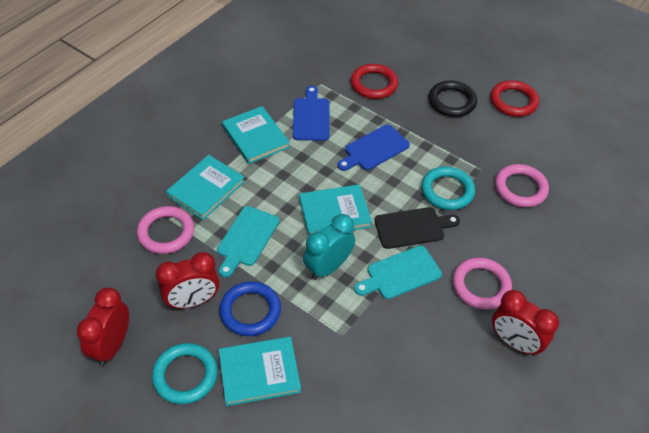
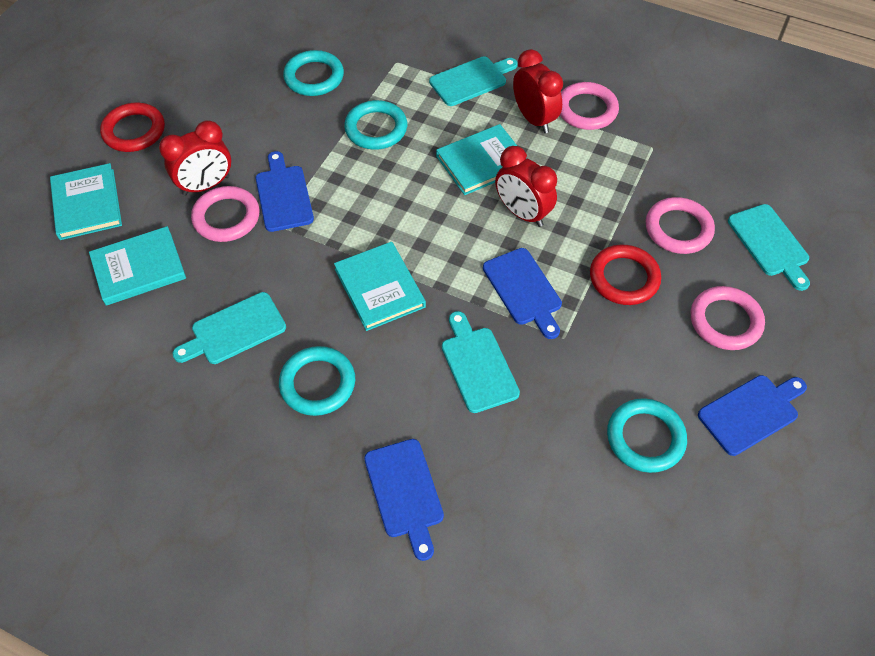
black cutting board: 1 -> 0
black ring: 1 -> 0
blue cutting board: 2 -> 4
blue ring: 1 -> 0
pink ring: 3 -> 4
turquoise clock: 1 -> 0
turquoise cutting board: 2 -> 4
turquoise ring: 2 -> 4

